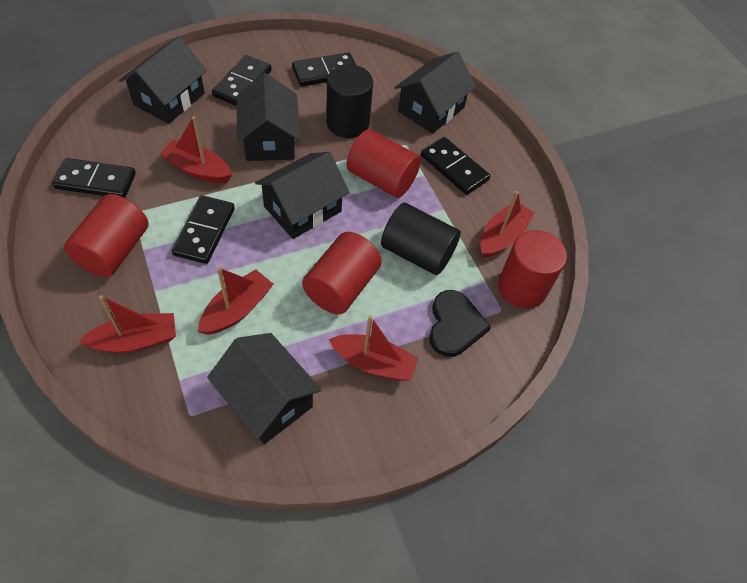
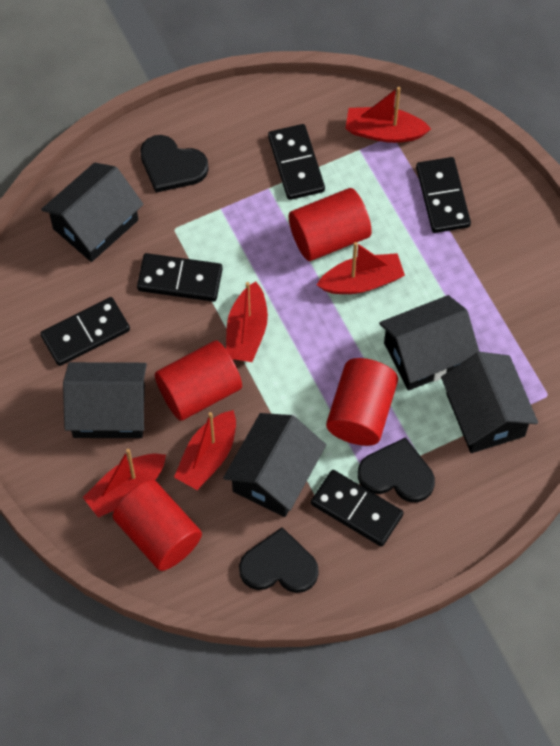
black cylinder: 2 -> 0
black heart: 1 -> 3

